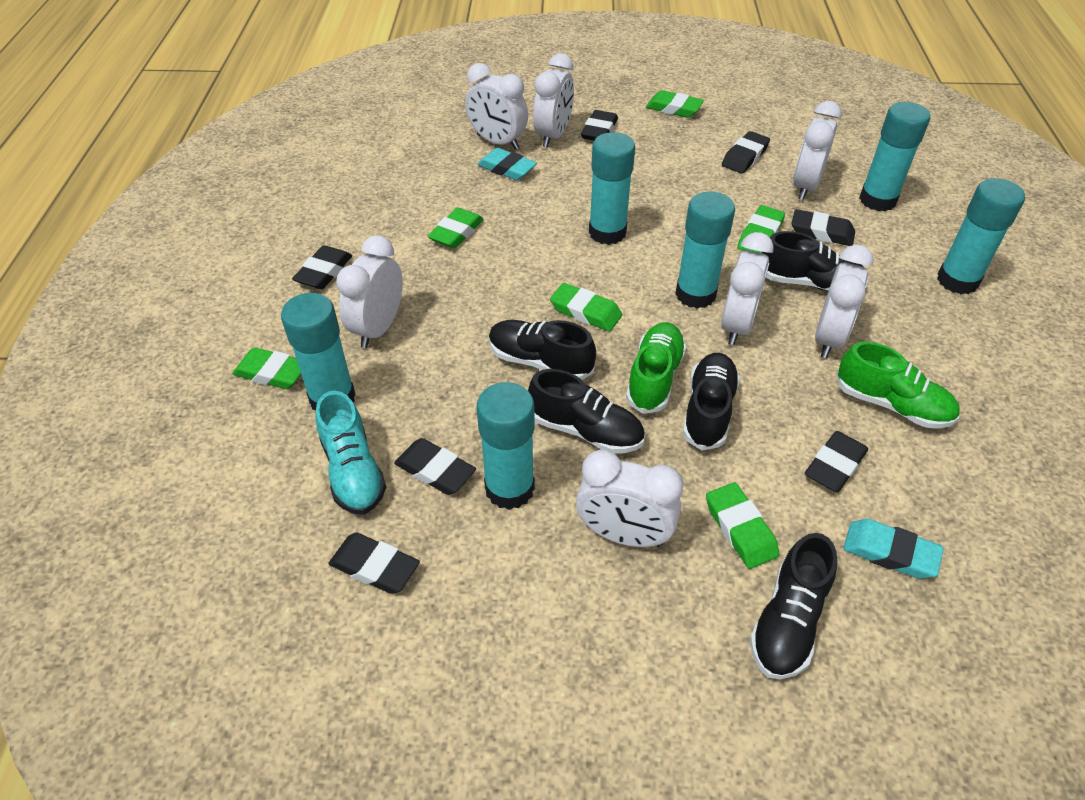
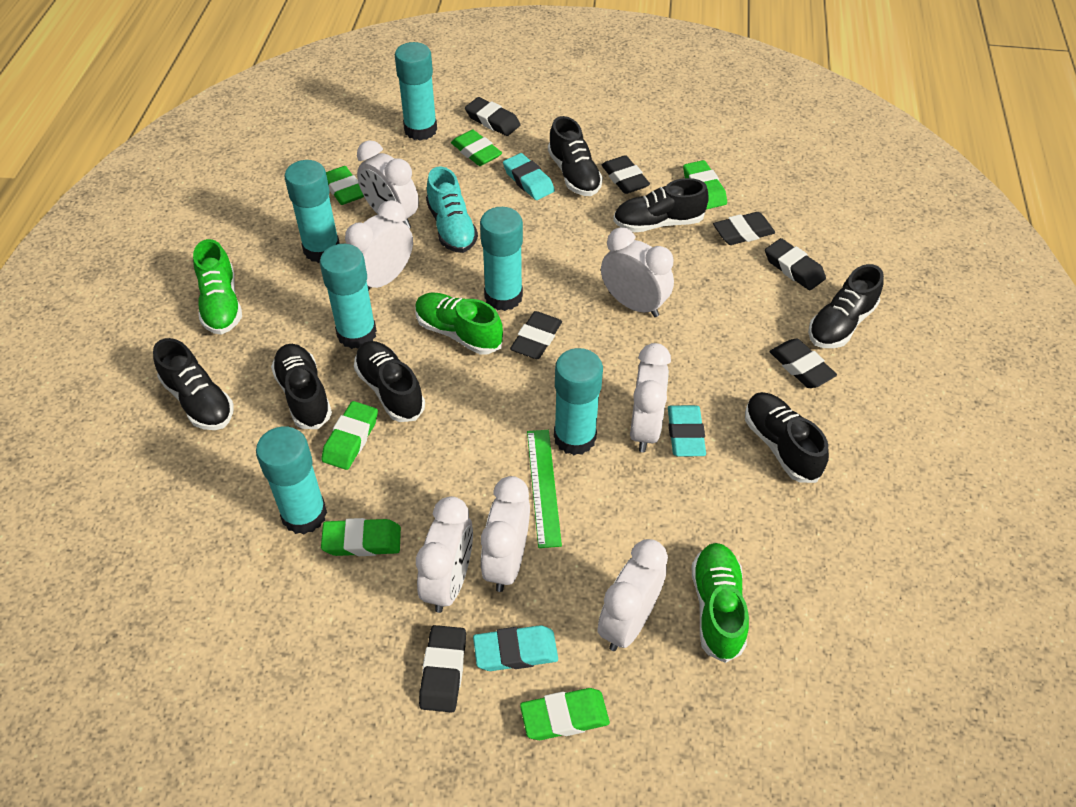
black shoe: 5 -> 7
green ruler: 0 -> 1
green shoe: 2 -> 3
turquoise eraser: 2 -> 3

